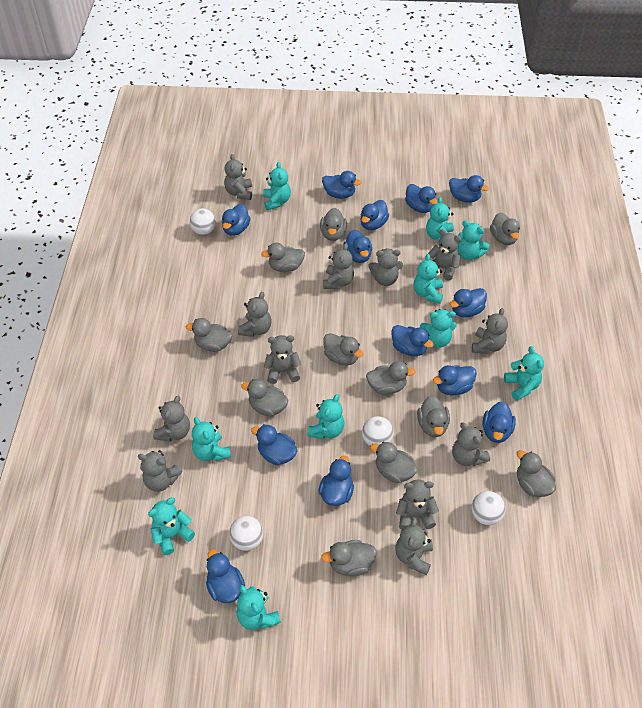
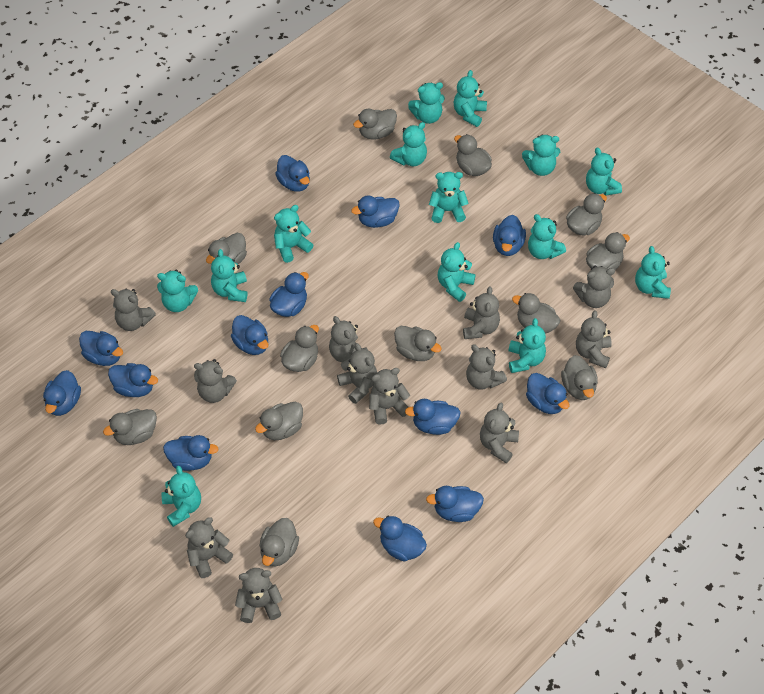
grey duck: 11 -> 12
turquoise teddy bear: 10 -> 14
white ball: 4 -> 0

